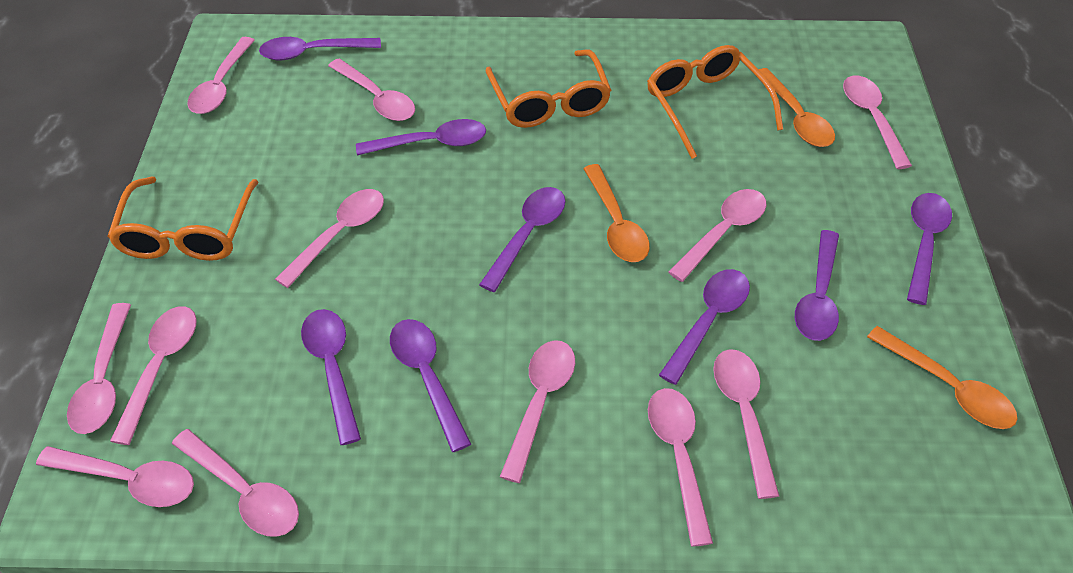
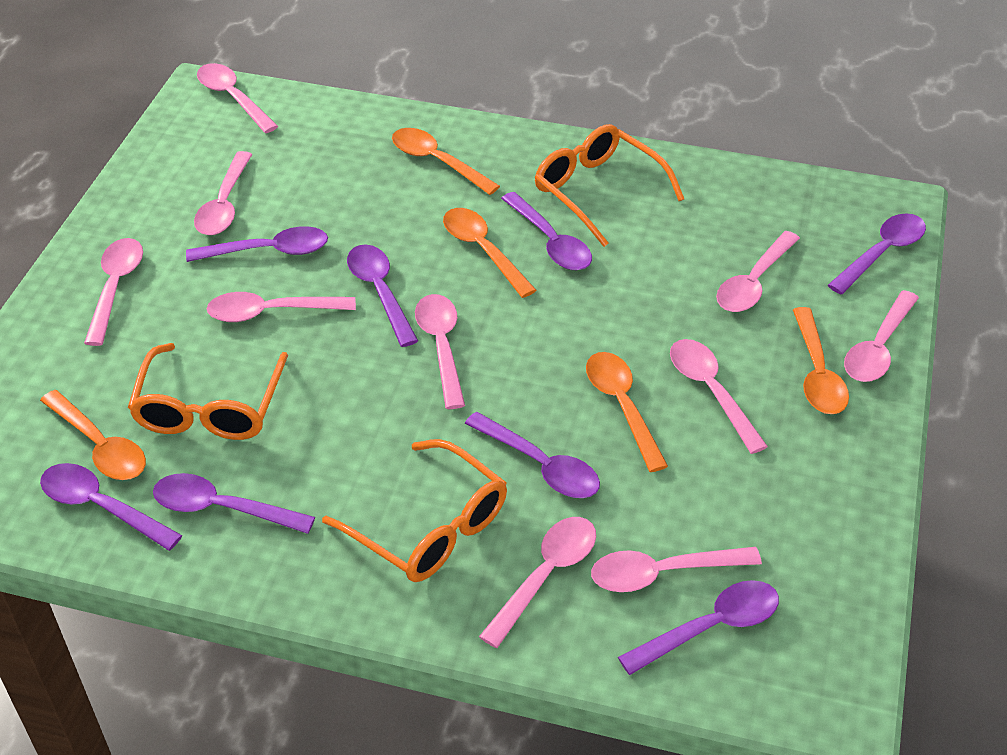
orange spoon: 3 -> 5
pink spoon: 12 -> 10

